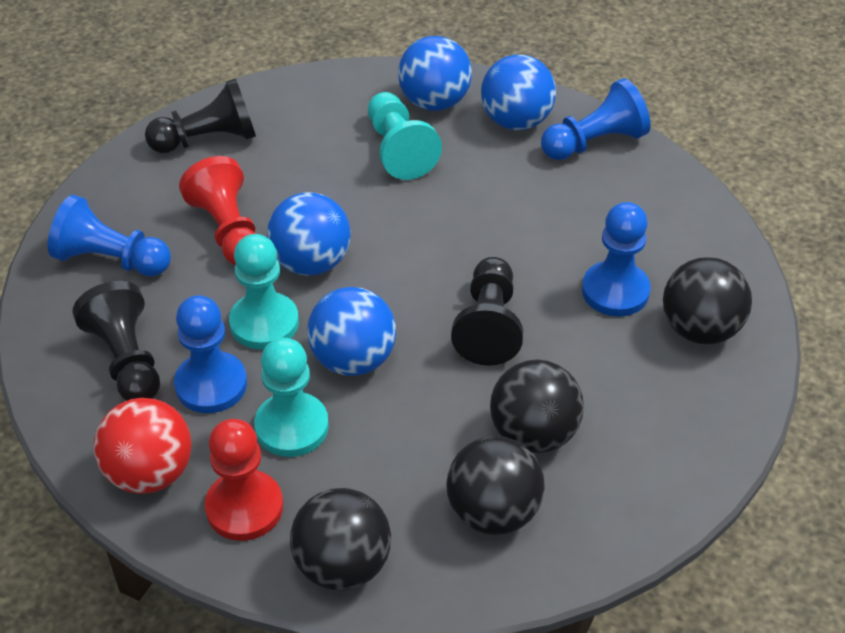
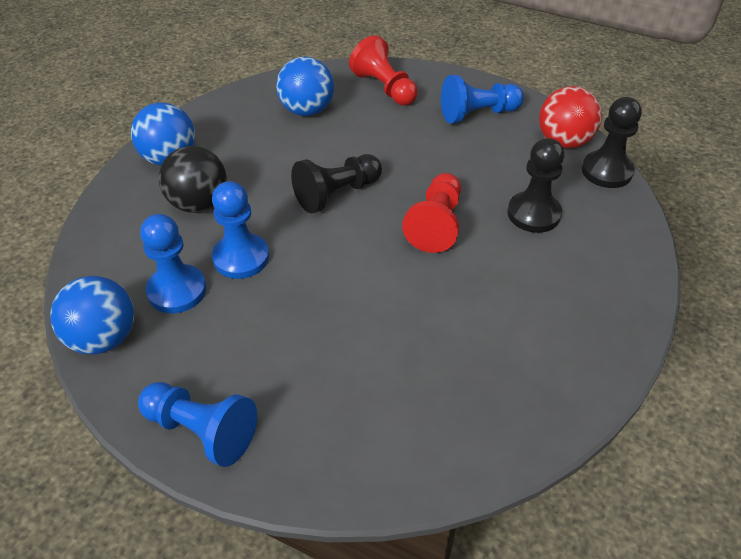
black ball: 4 -> 1
blue ball: 4 -> 3
turquoise pawn: 3 -> 0

